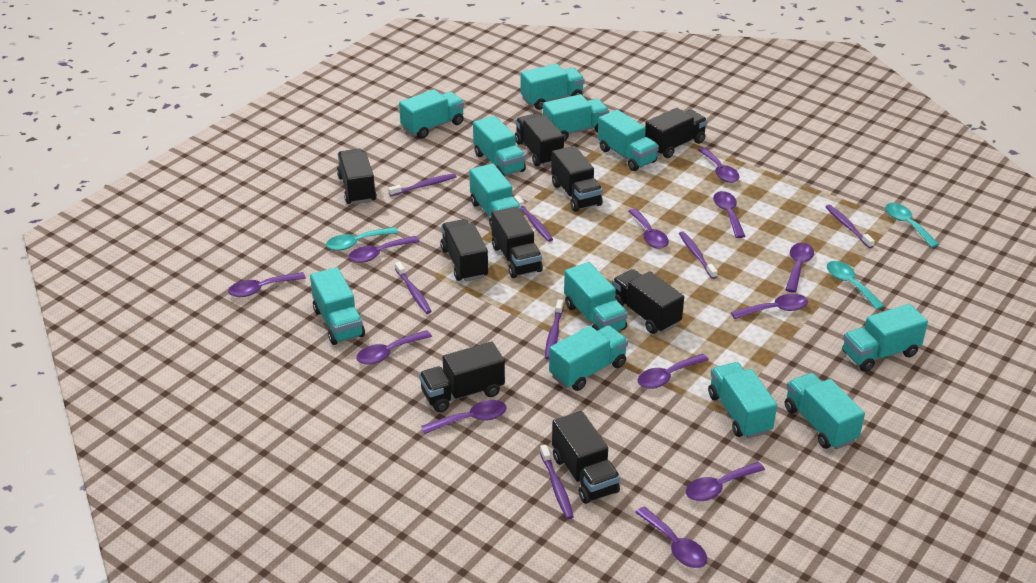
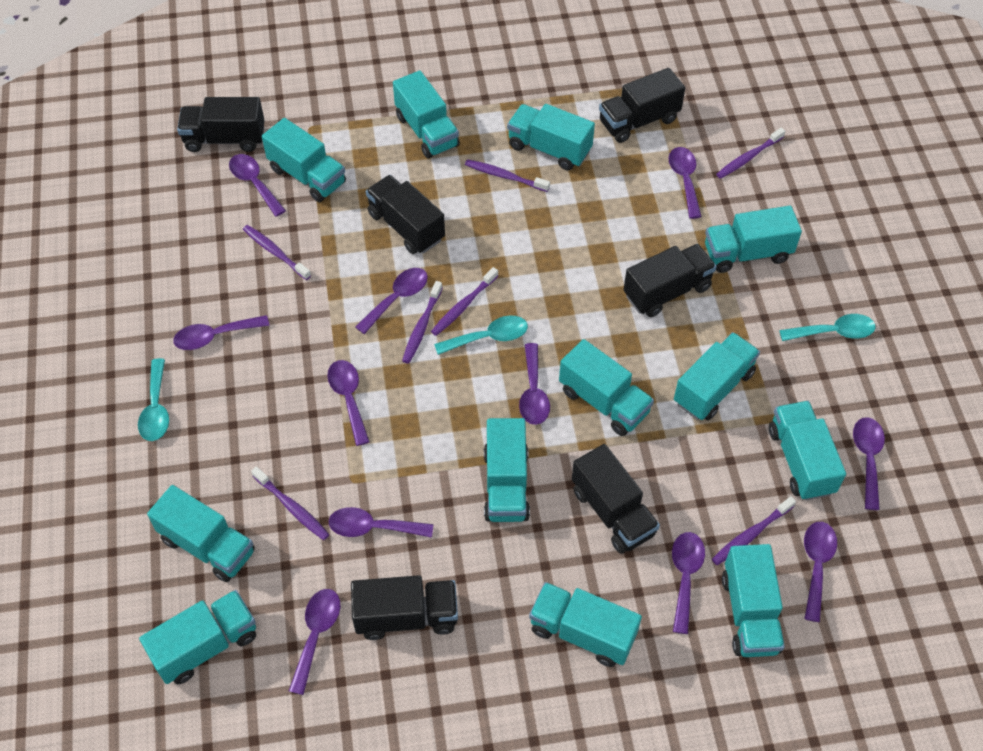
black truck: 9 -> 6
purple spoon: 12 -> 11

